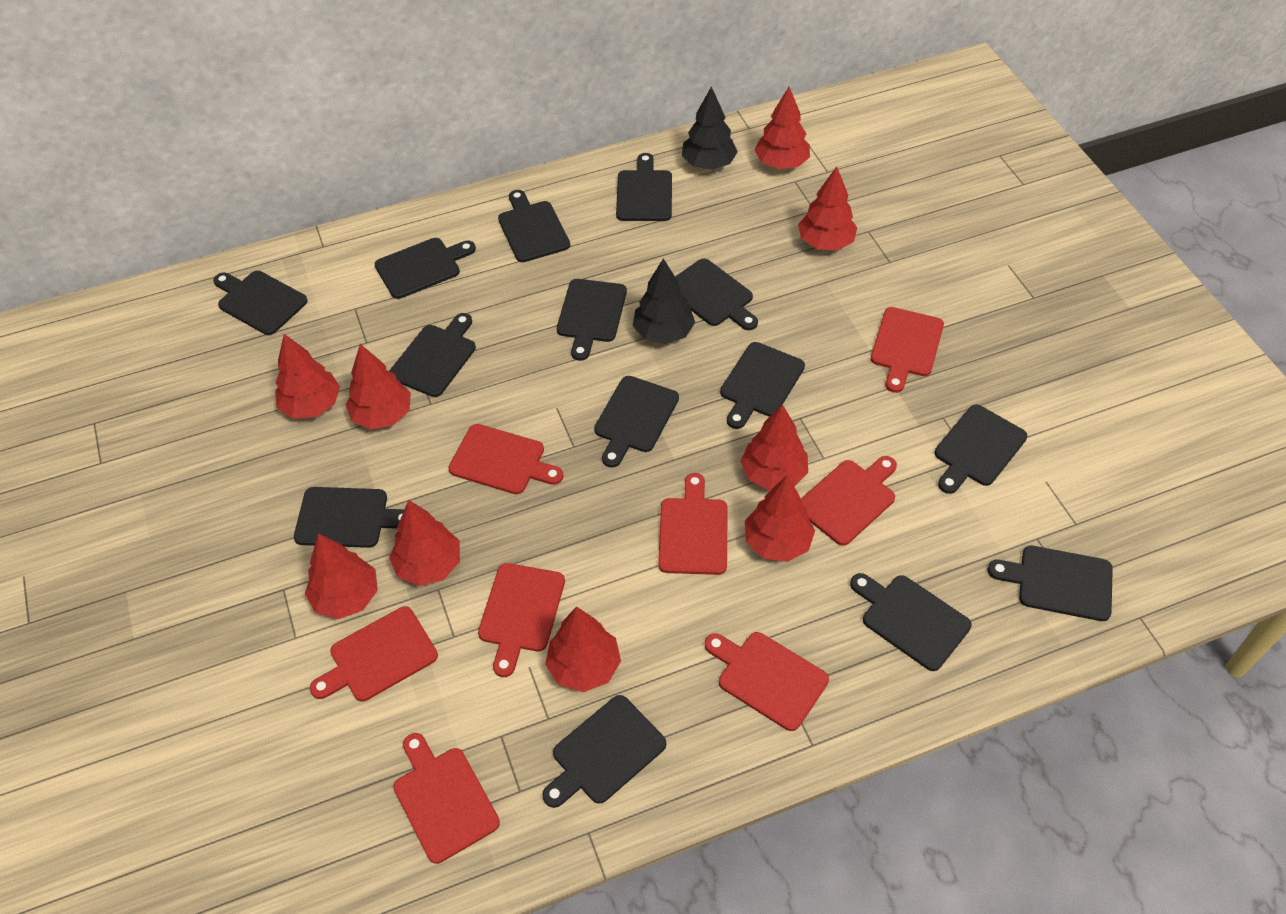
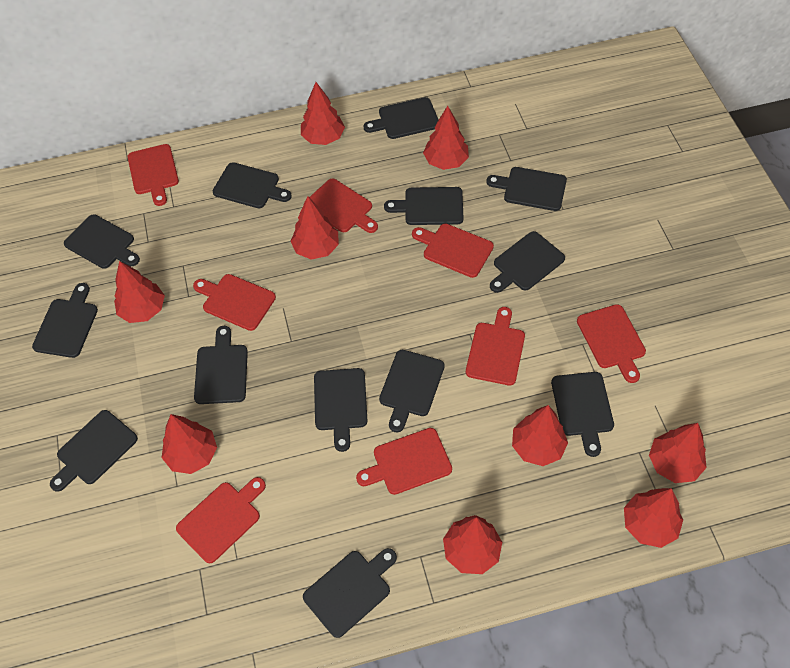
black cutting board: 14 -> 13
black tree: 2 -> 0

